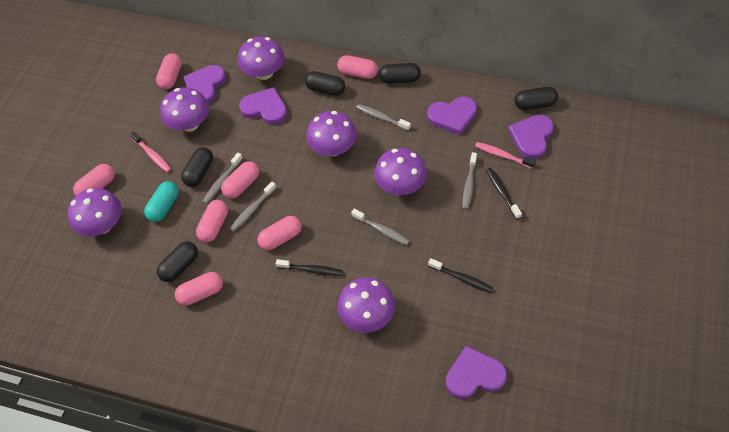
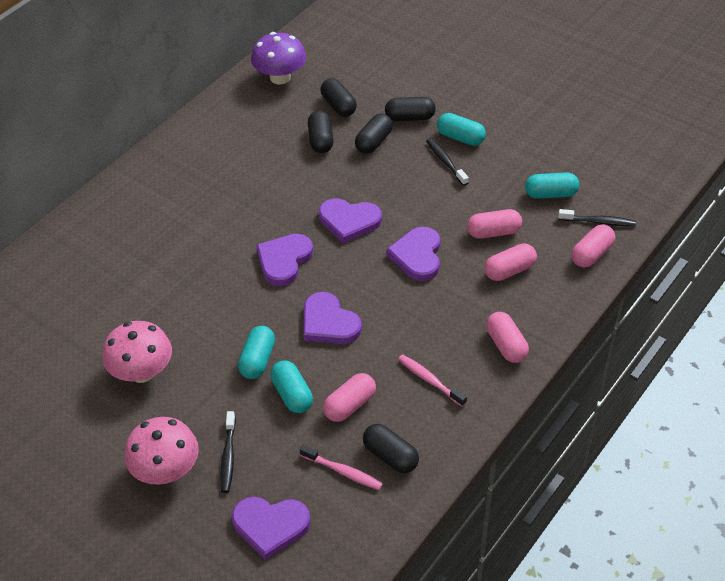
grey toothbrush: 5 -> 0
pink capsule: 7 -> 5
pink mushroom: 0 -> 2
purple mushroom: 6 -> 1
turquoise capsule: 1 -> 4

